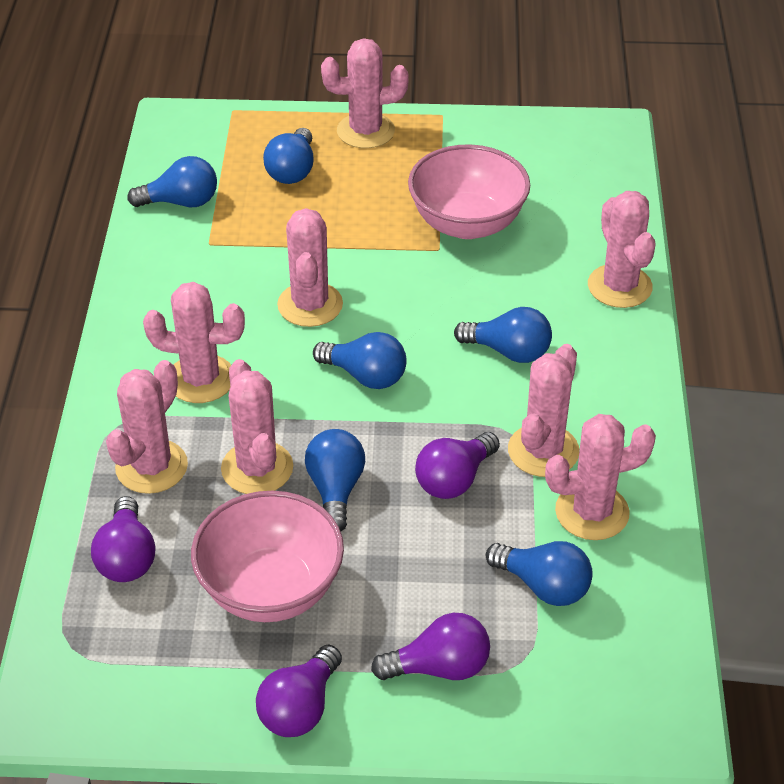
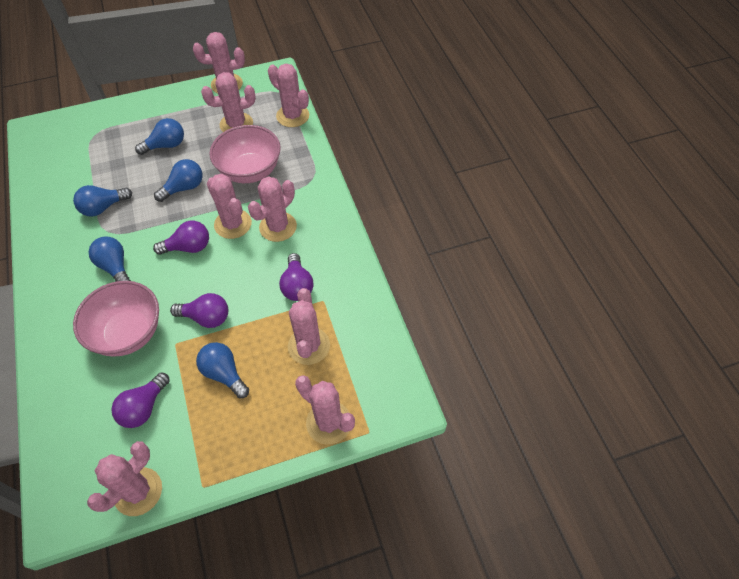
blue light bulb: 6 -> 5

